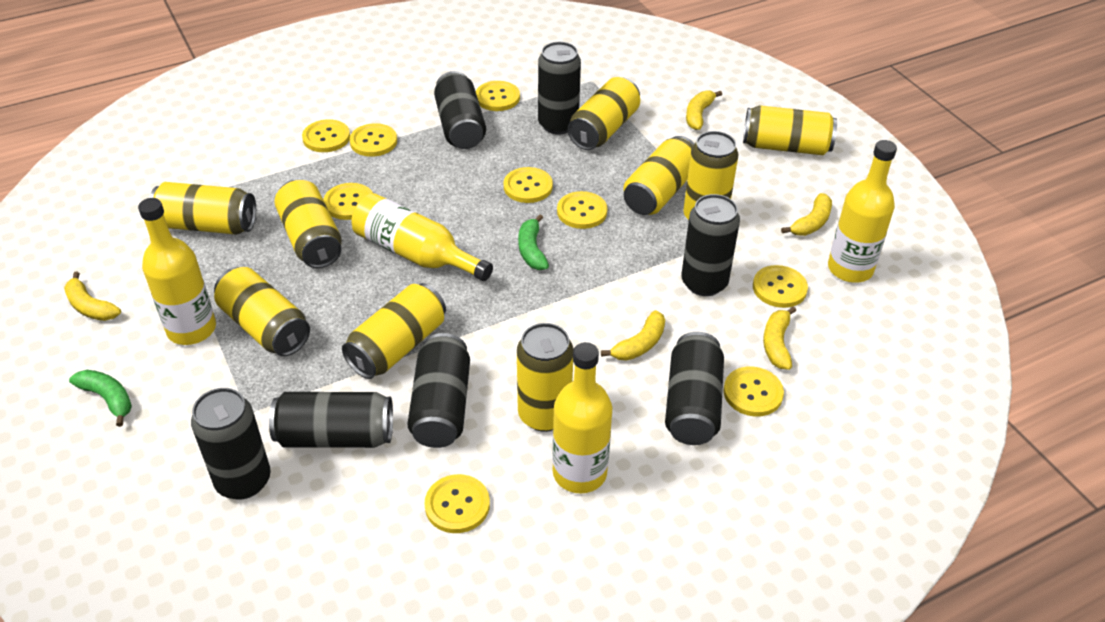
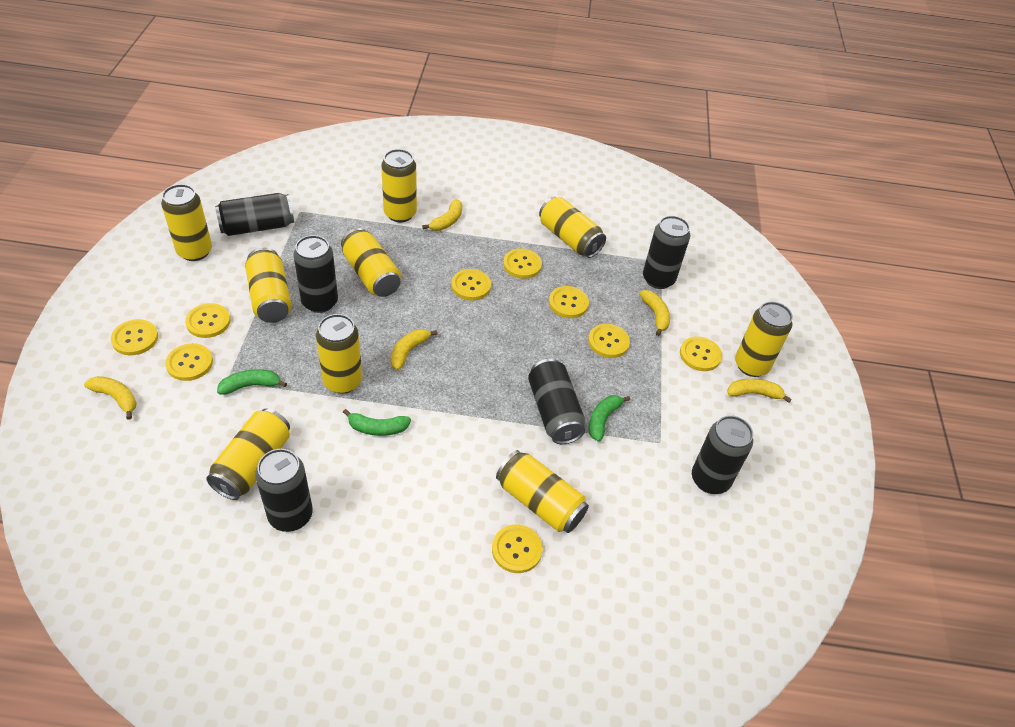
black can: 7 -> 6
green banana: 2 -> 3
yellow bottle: 4 -> 0

